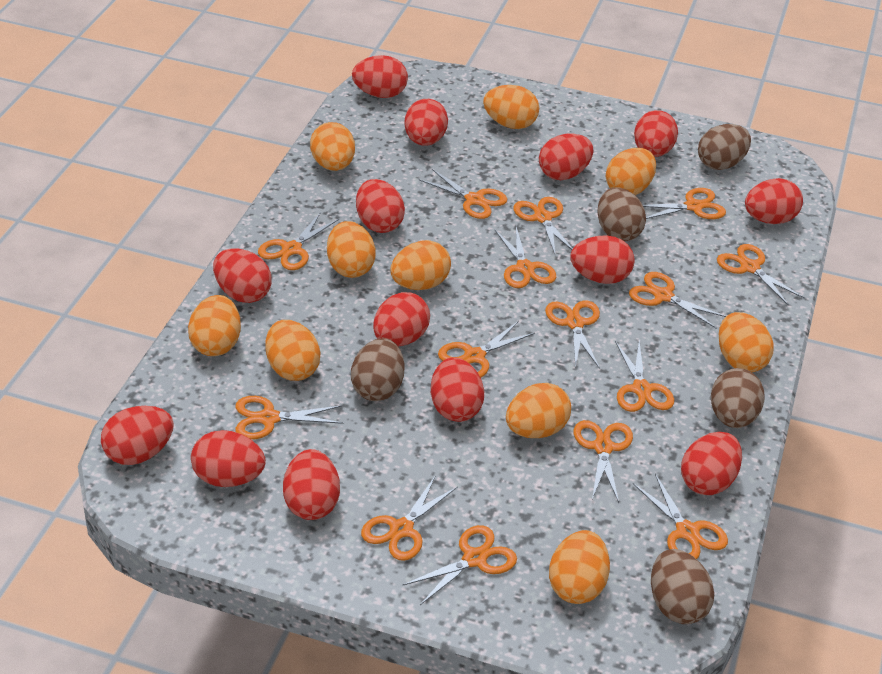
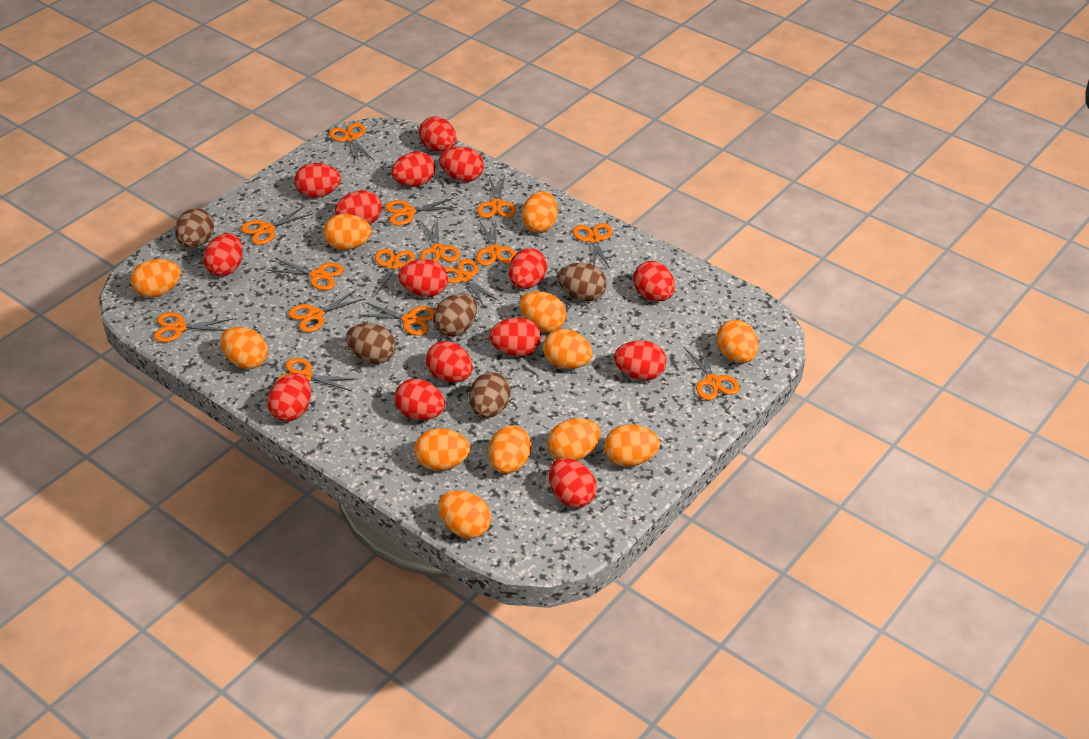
orange egg: 10 -> 12
red egg: 14 -> 15

